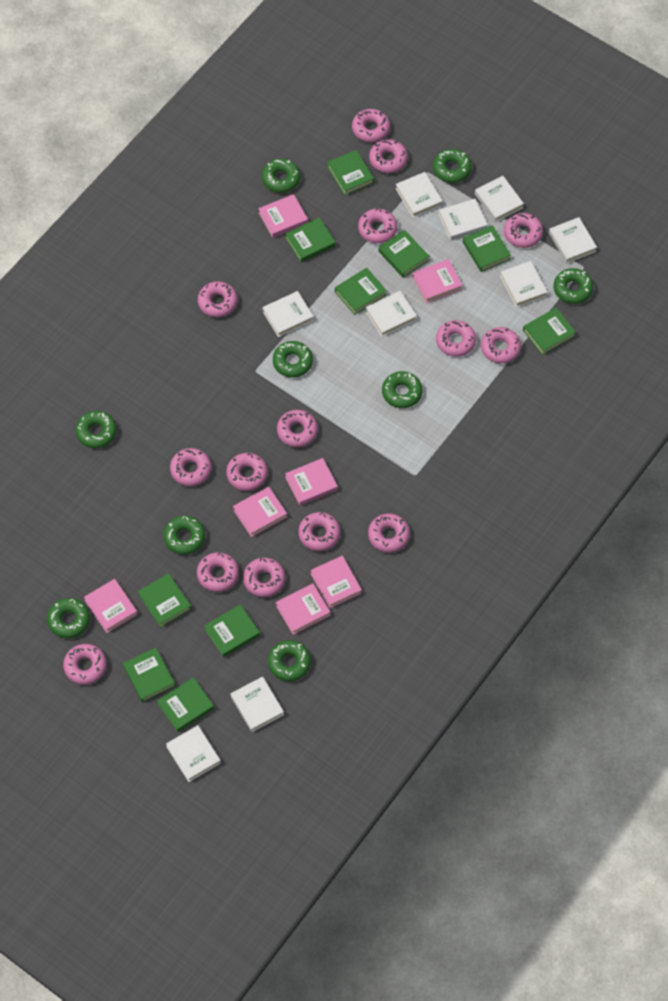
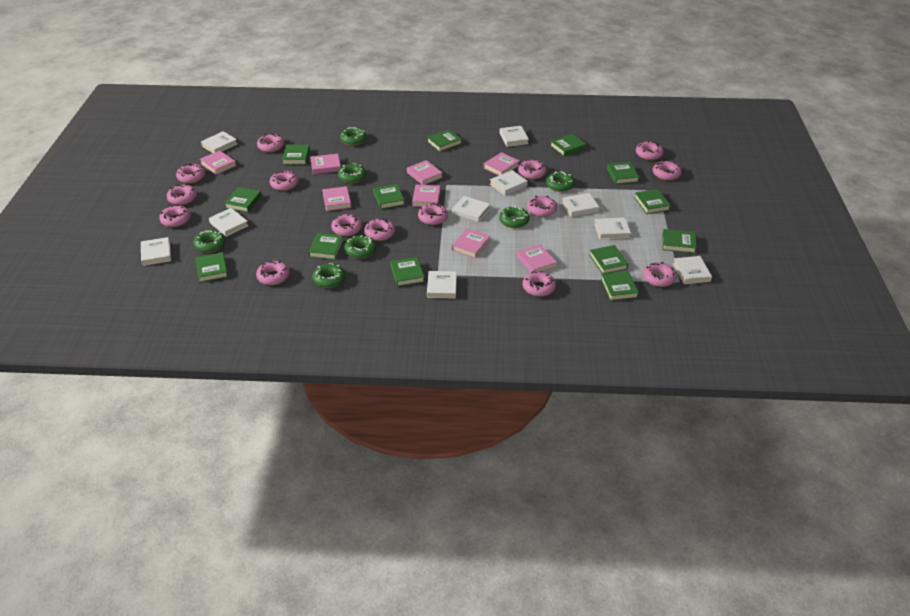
green book: 10 -> 13
green donut: 9 -> 7
pink book: 7 -> 8
white book: 9 -> 10

